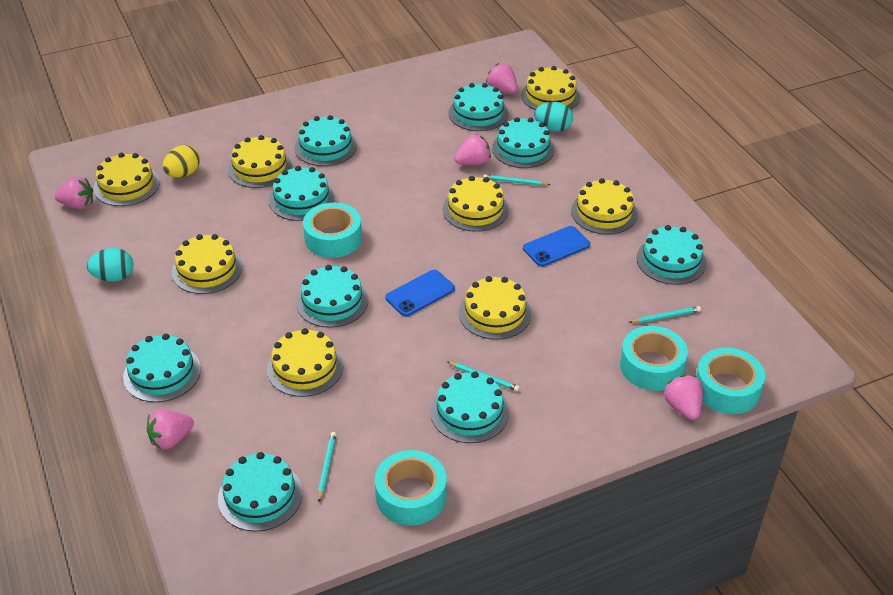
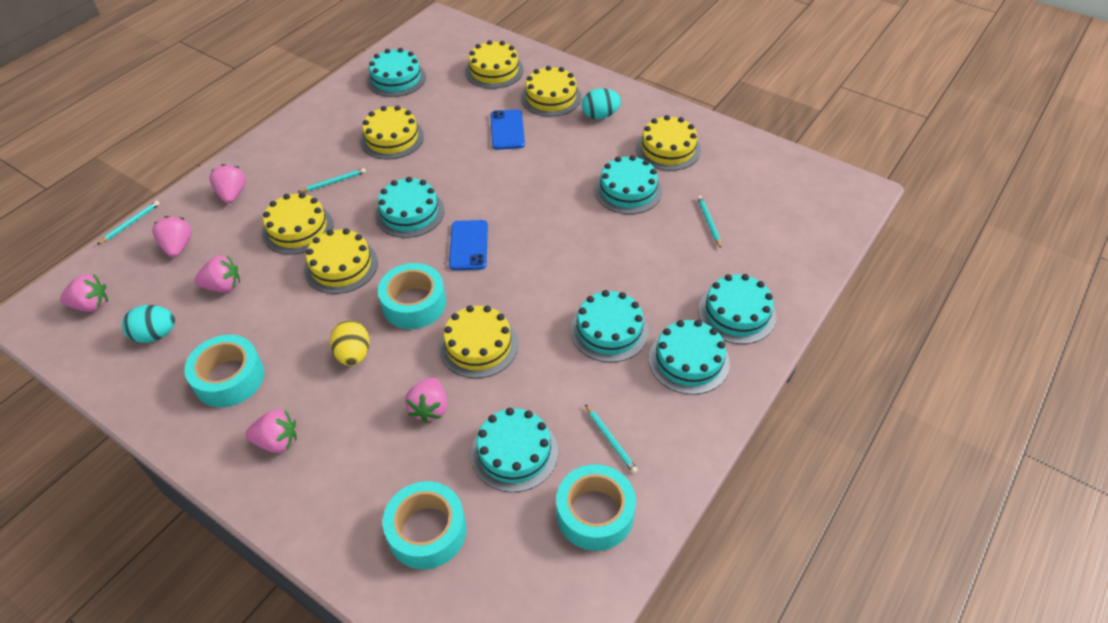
pink strawberry: 5 -> 6
turquoise cake: 9 -> 7
yellow cake: 8 -> 7

